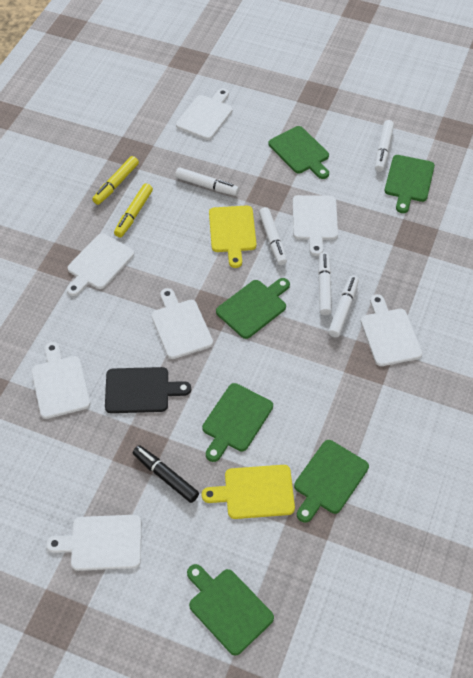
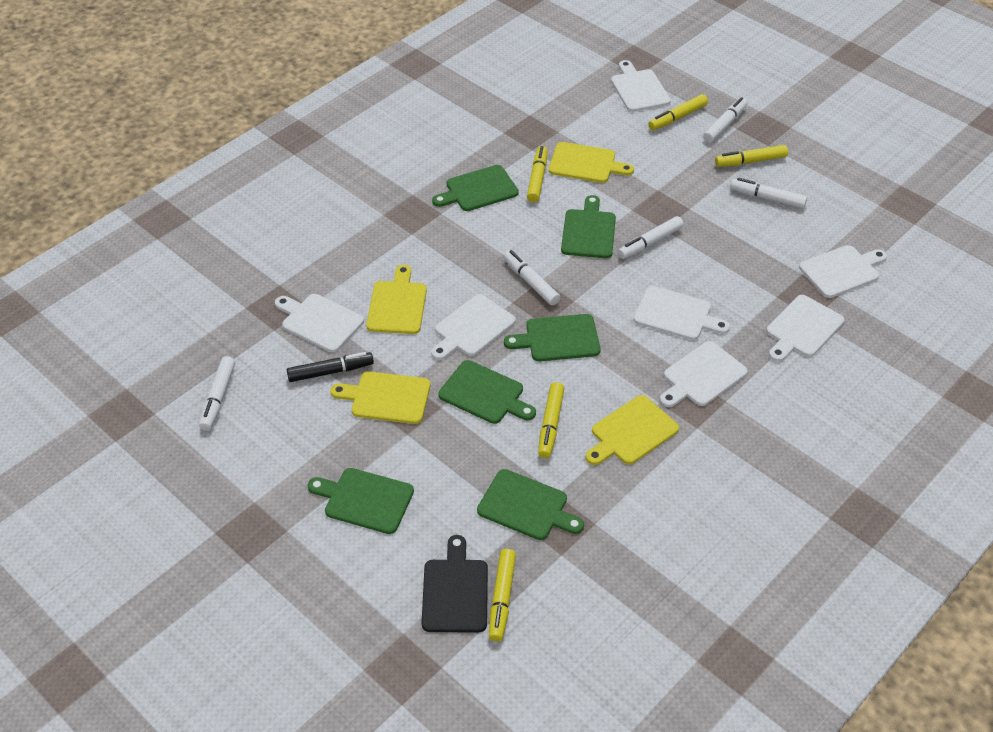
yellow cutting board: 2 -> 4
yellow marker: 2 -> 5

